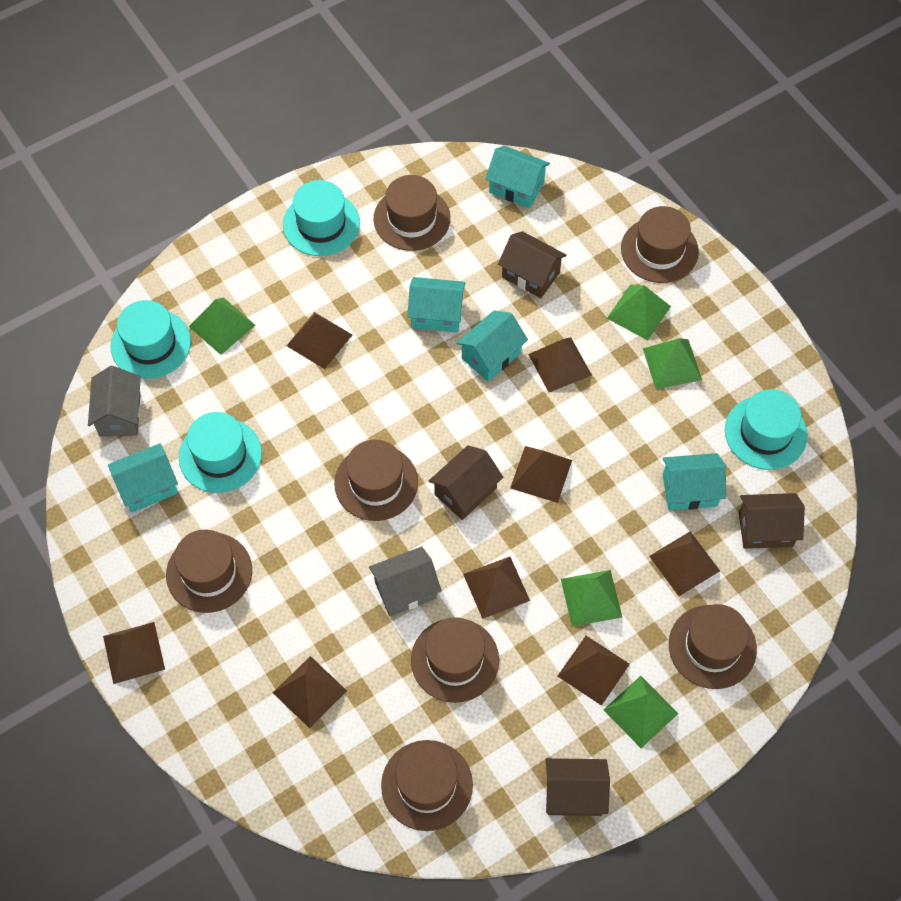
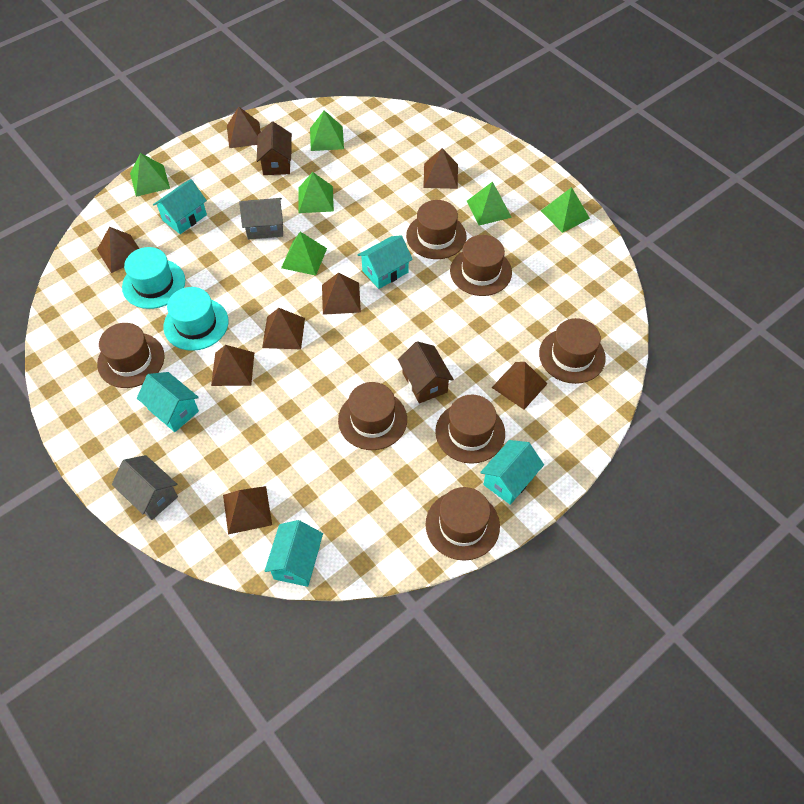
brown house: 4 -> 2
green pyramid: 5 -> 6
turquoise hat: 4 -> 2

